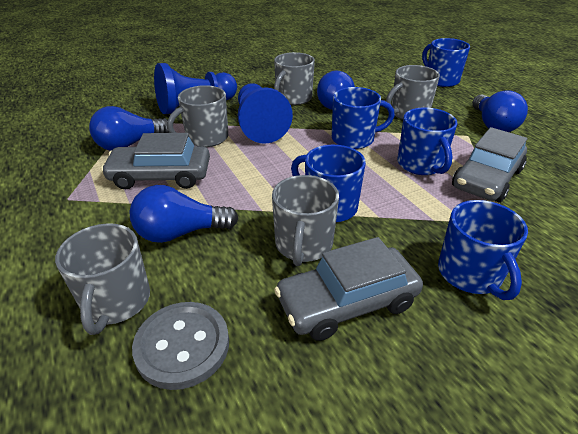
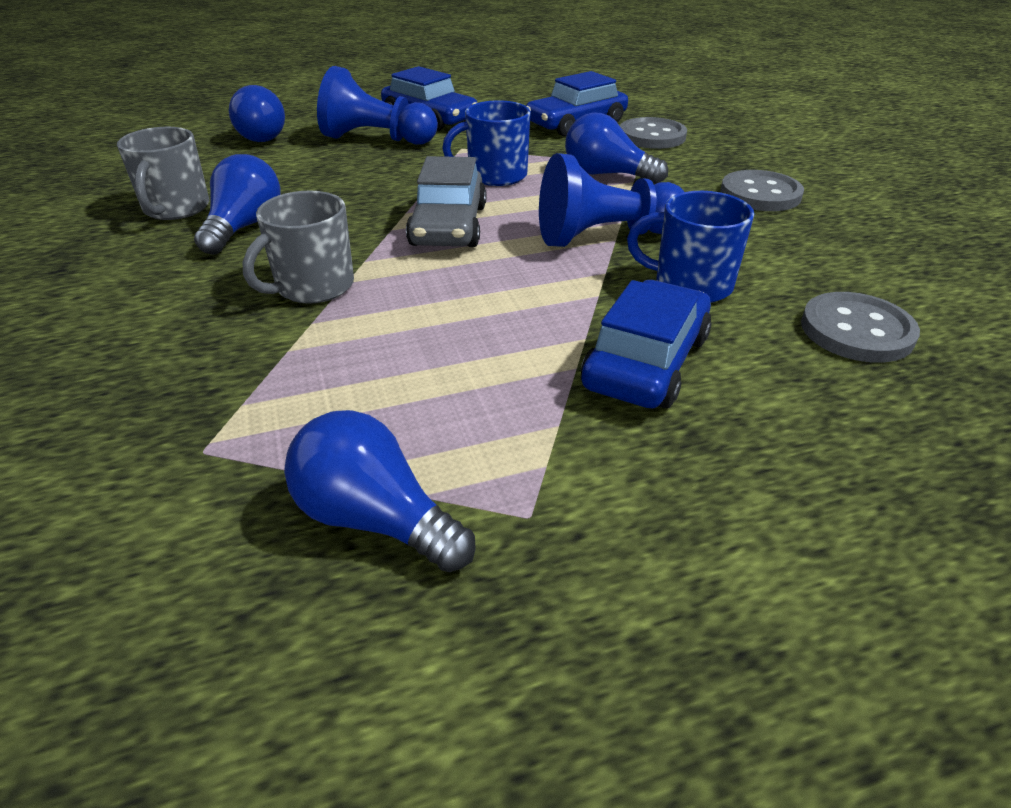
blue car: 0 -> 3
blue mug: 5 -> 2
grey button: 1 -> 3
grey car: 3 -> 1
grey mug: 5 -> 2

